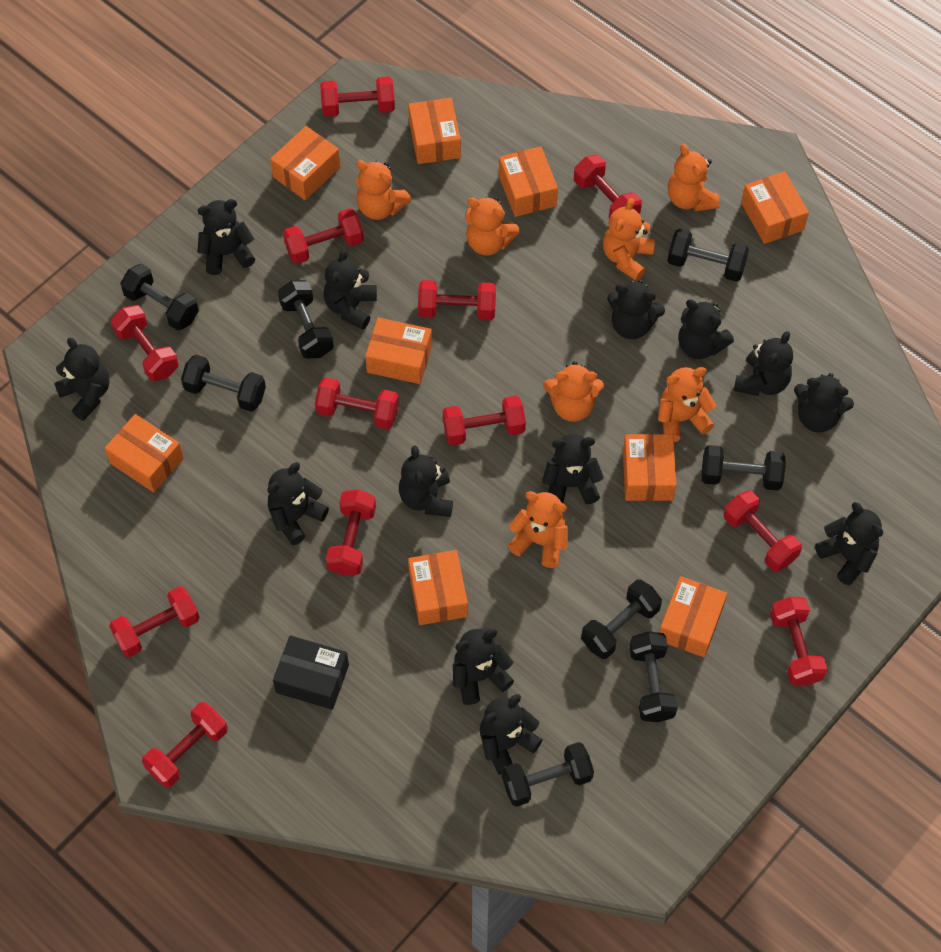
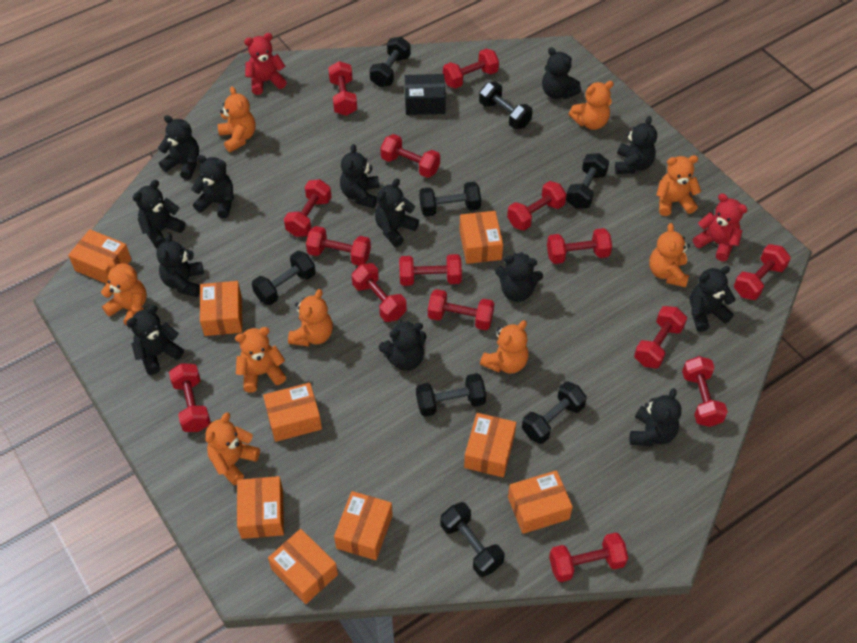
orange teddy bear: 7 -> 9
red dumbbell: 12 -> 15
red teddy bear: 0 -> 2

